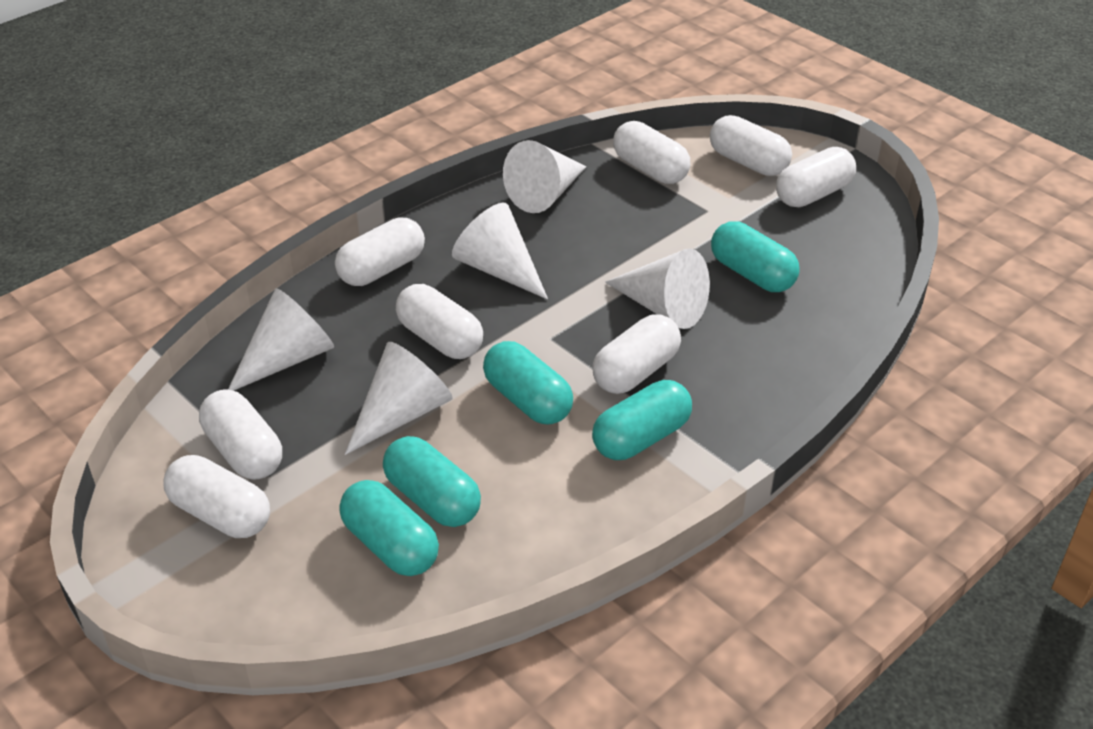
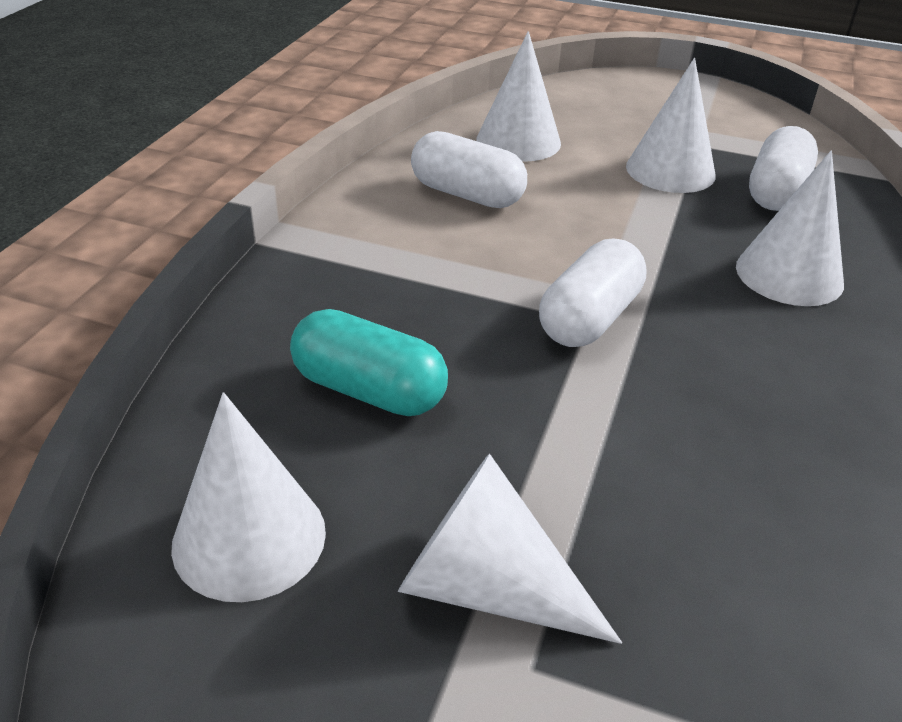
turquoise capsule: 5 -> 1
white capsule: 8 -> 3

